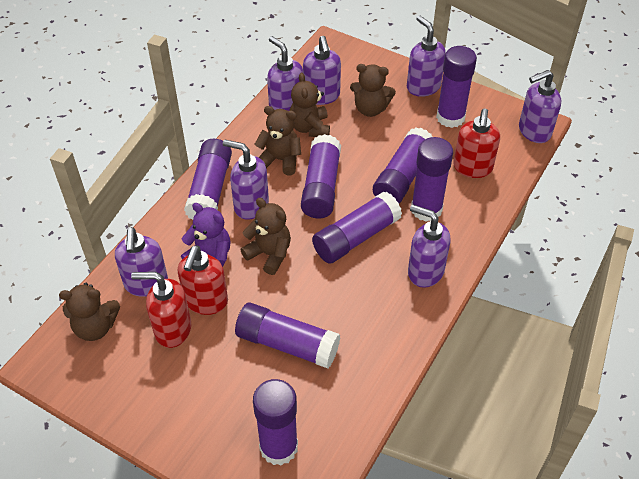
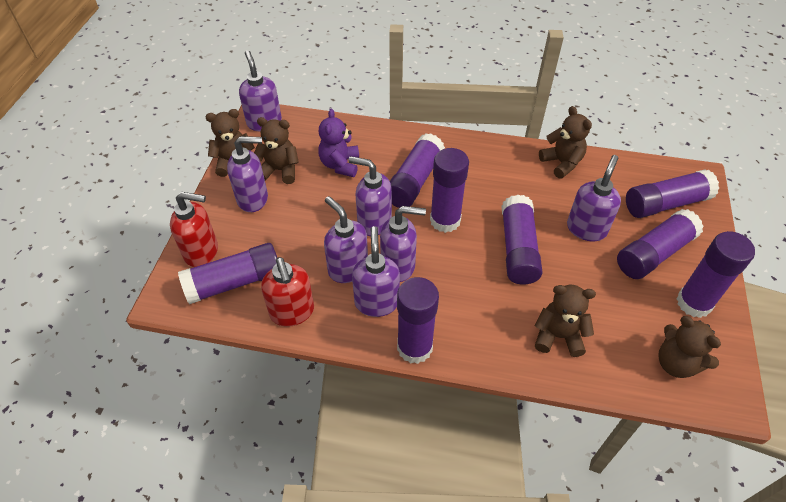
red soap dispenser: 3 -> 2

